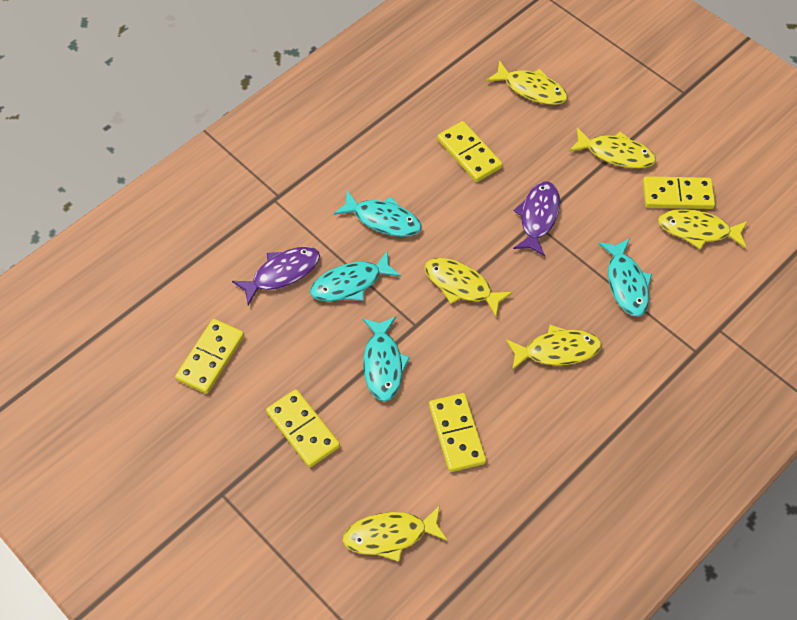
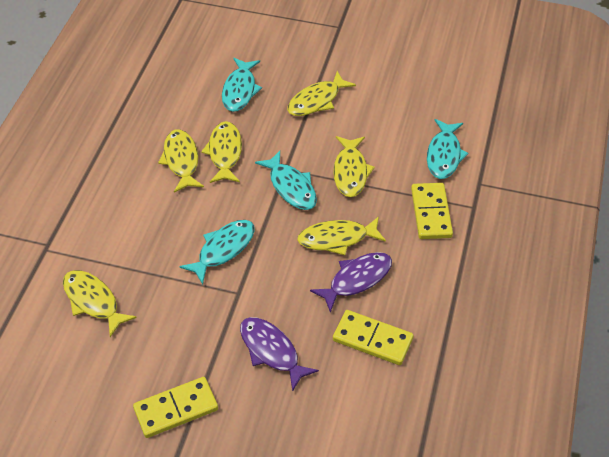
yellow domino: 5 -> 3

